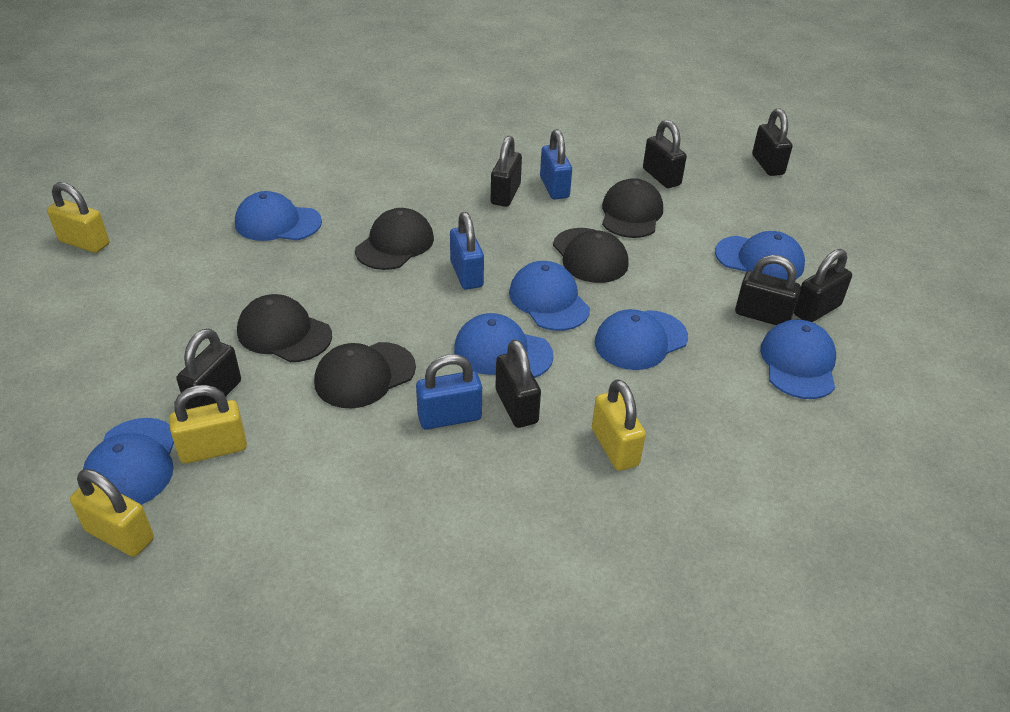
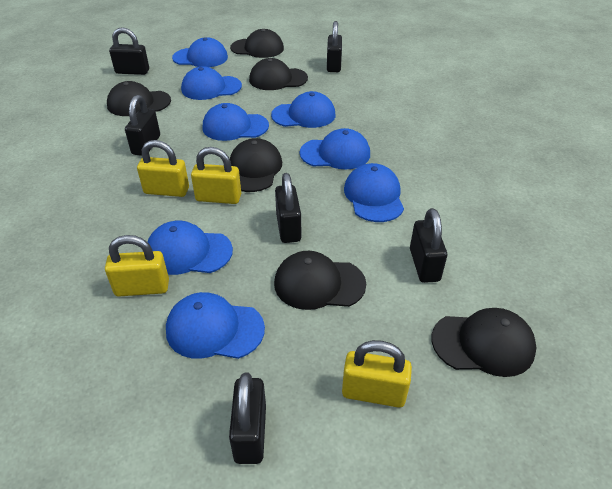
black cap: 5 -> 6
black padlock: 7 -> 6
blue cap: 7 -> 8
blue padlock: 3 -> 0

